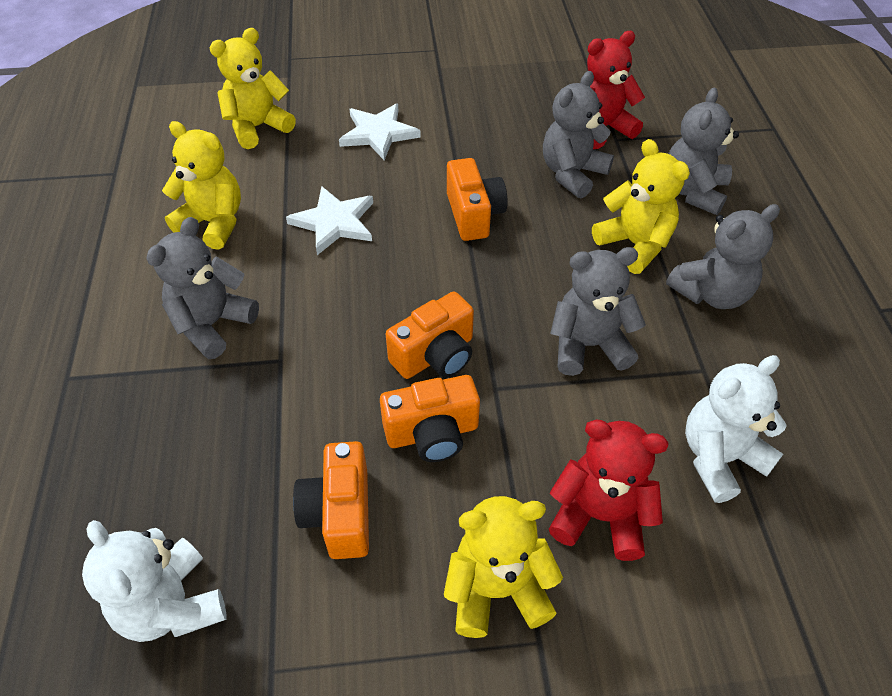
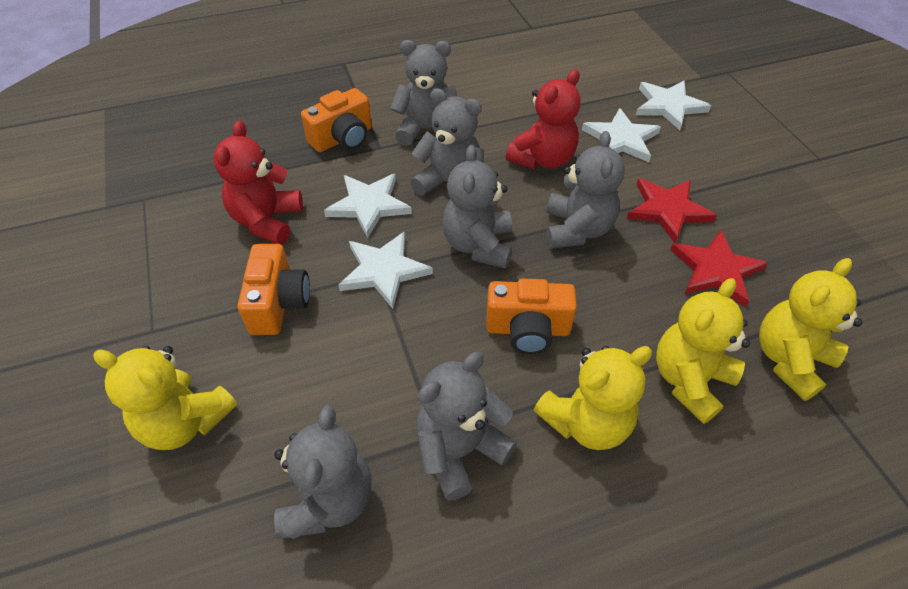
grey teddy bear: 5 -> 6
orange camera: 4 -> 3
red star: 0 -> 2
white star: 2 -> 4
white teddy bear: 2 -> 0

